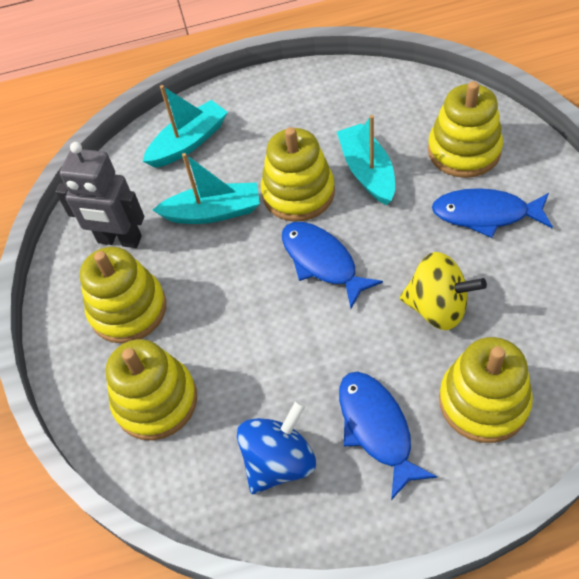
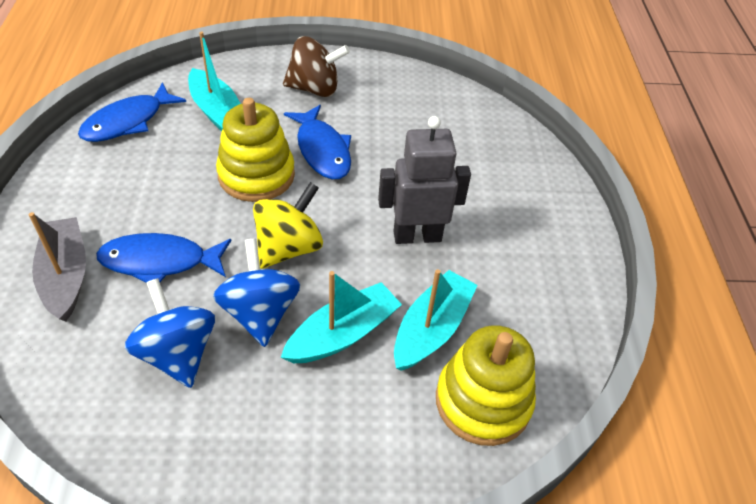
blue spinning top: 1 -> 2
brown spinning top: 0 -> 1
grey boat: 0 -> 1
yellow stacking toy: 5 -> 2

